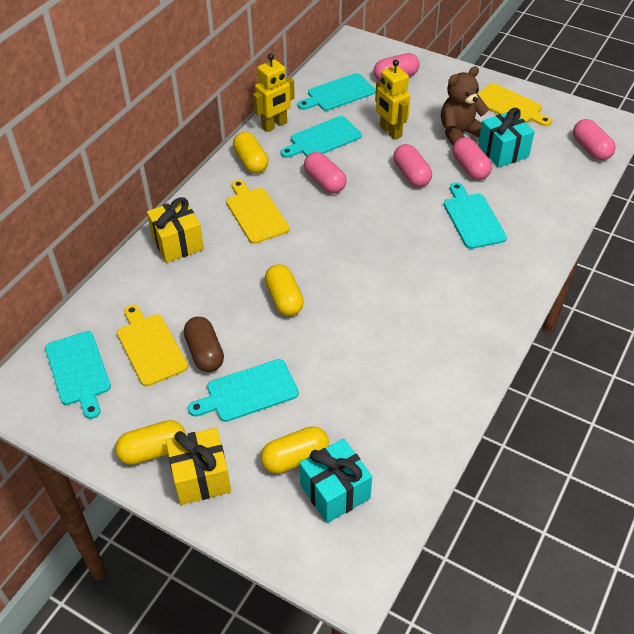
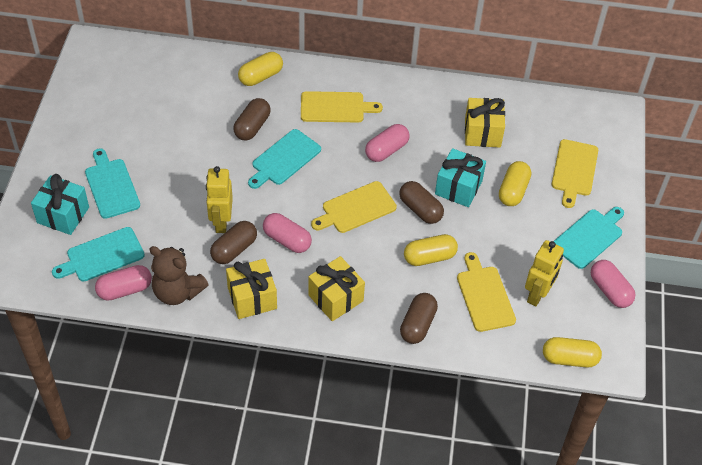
brown capsule: 1 -> 4
pink capsule: 5 -> 4
turquoise cutting board: 5 -> 4
yellow cutting board: 3 -> 4
yellow gift: 2 -> 3

